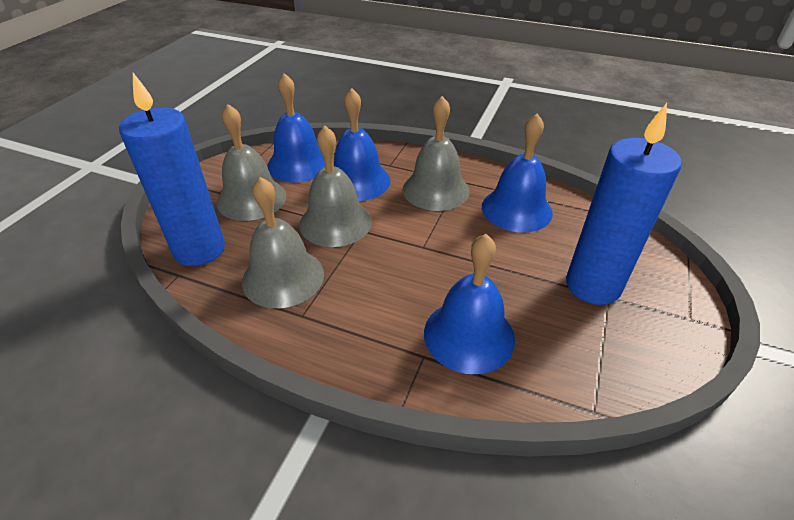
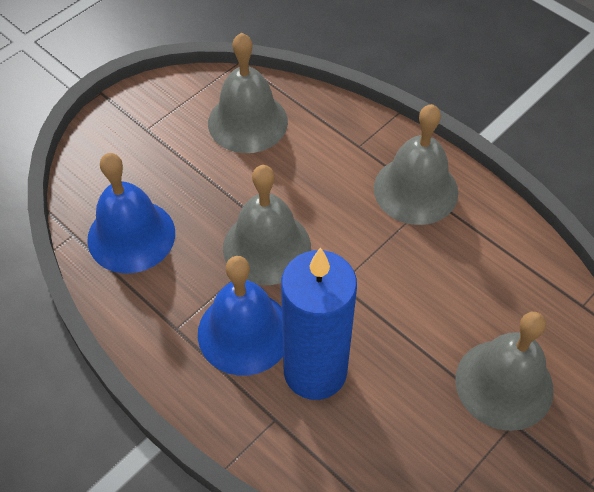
blue bell: 4 -> 2
blue candle: 2 -> 1

